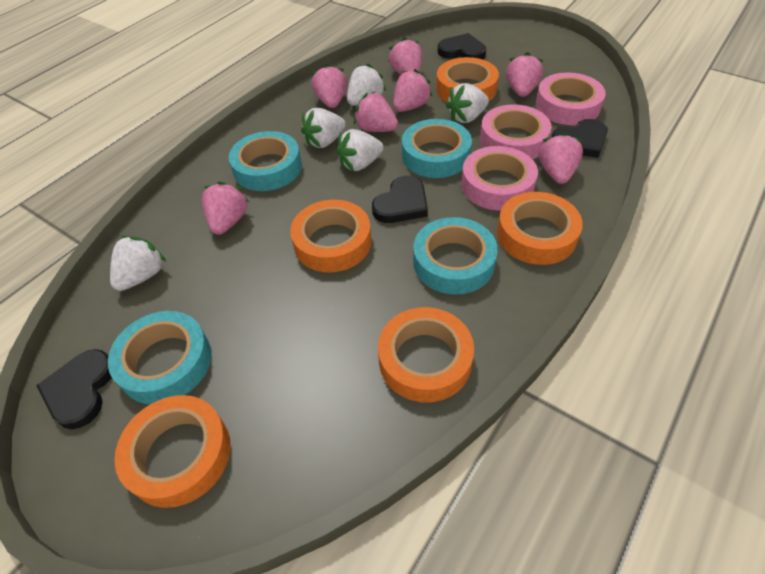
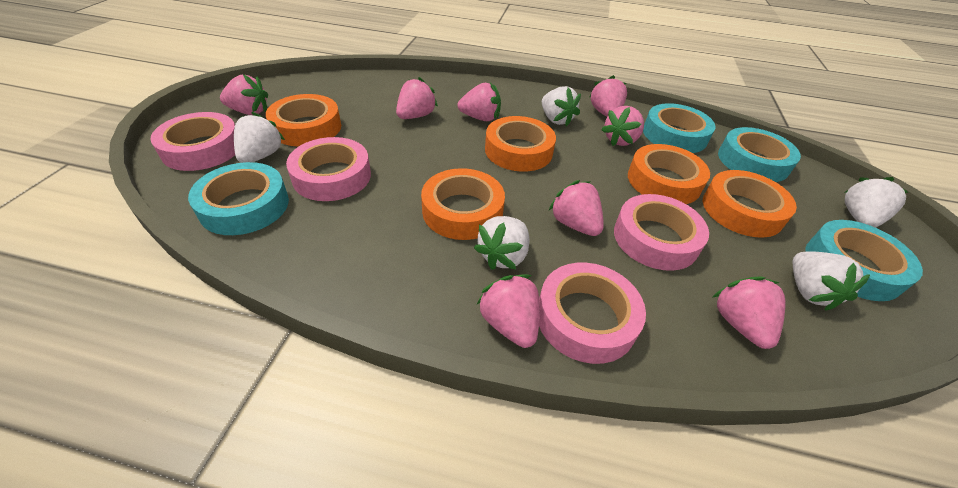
black heart: 4 -> 0
pink strawberry: 7 -> 8
pink tape: 3 -> 4

